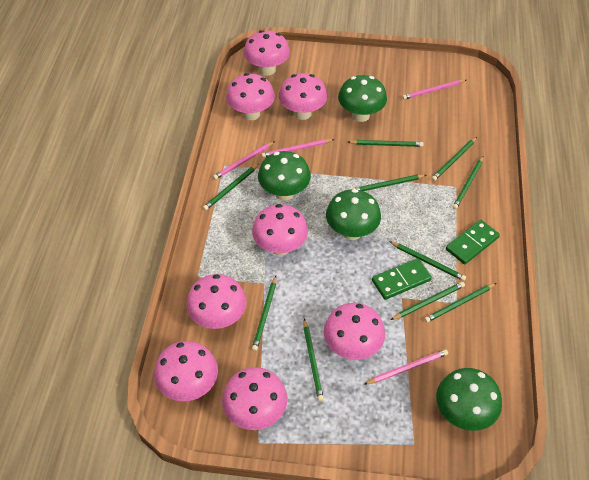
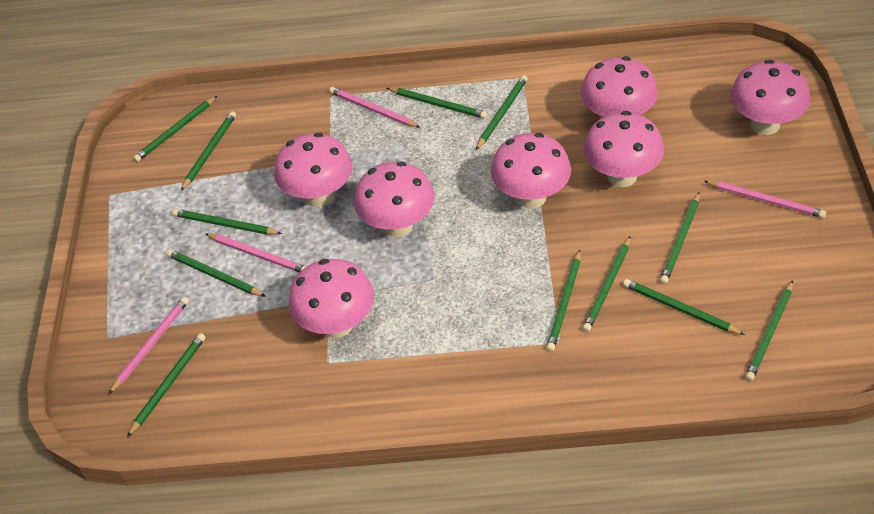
green domino: 2 -> 0
green mushroom: 4 -> 0
green pencil: 10 -> 12
pink mushroom: 8 -> 7

